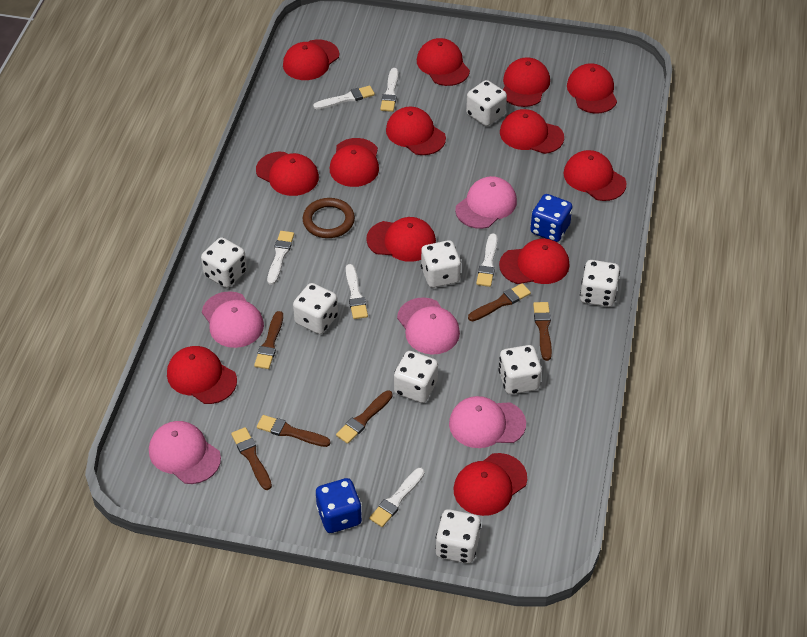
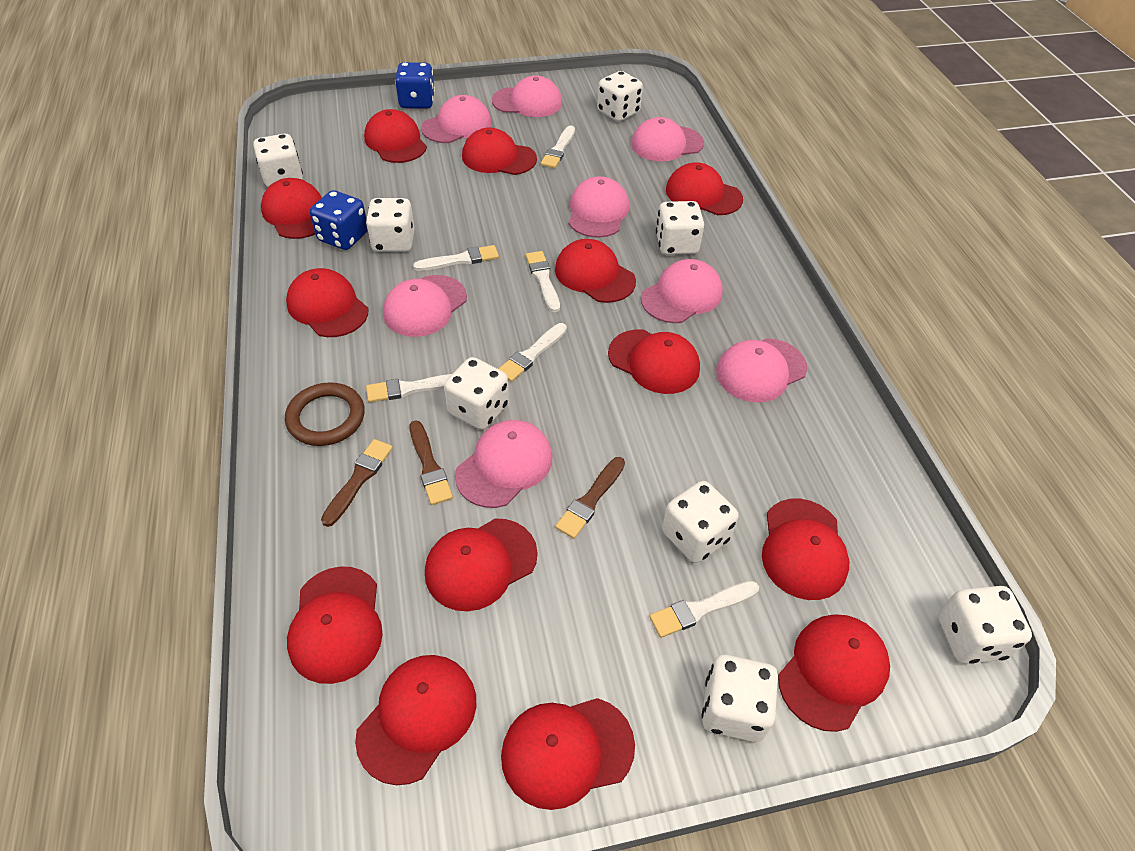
brown brush: 6 -> 3
pink cap: 5 -> 8

